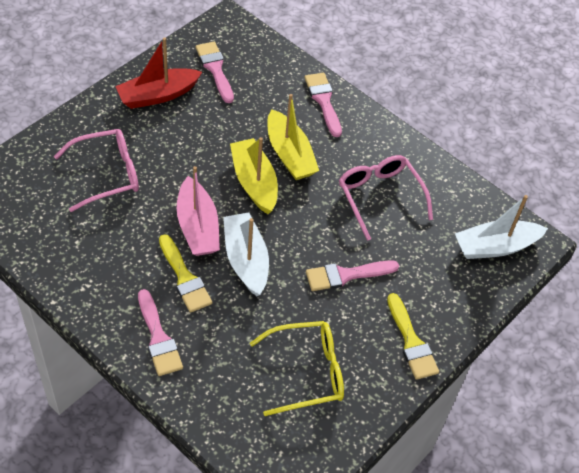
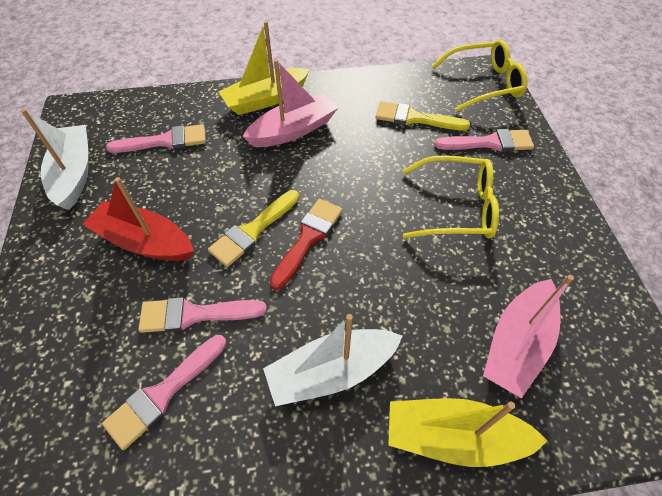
pink boat: 1 -> 2
pink glasses: 2 -> 0
red brush: 0 -> 1
yellow glasses: 1 -> 2

